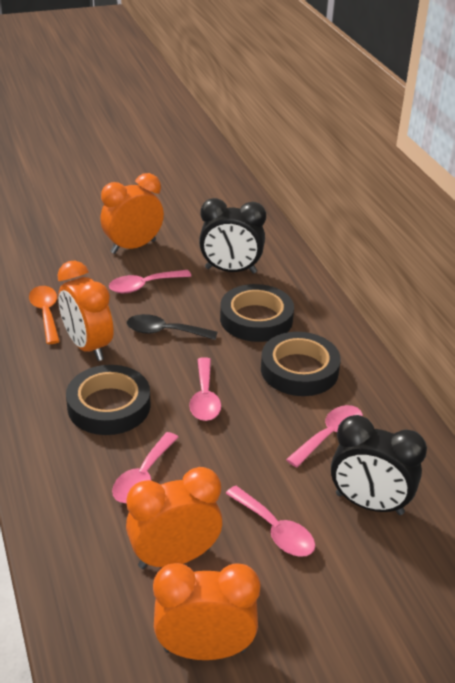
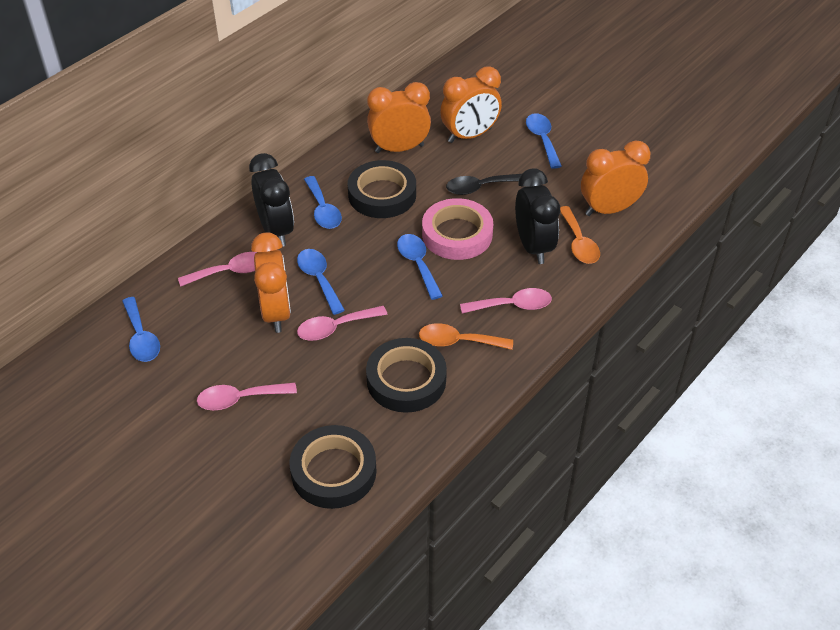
blue spoon: 0 -> 5
orange spoon: 1 -> 2
pink spoon: 5 -> 4
pink tape: 0 -> 1

